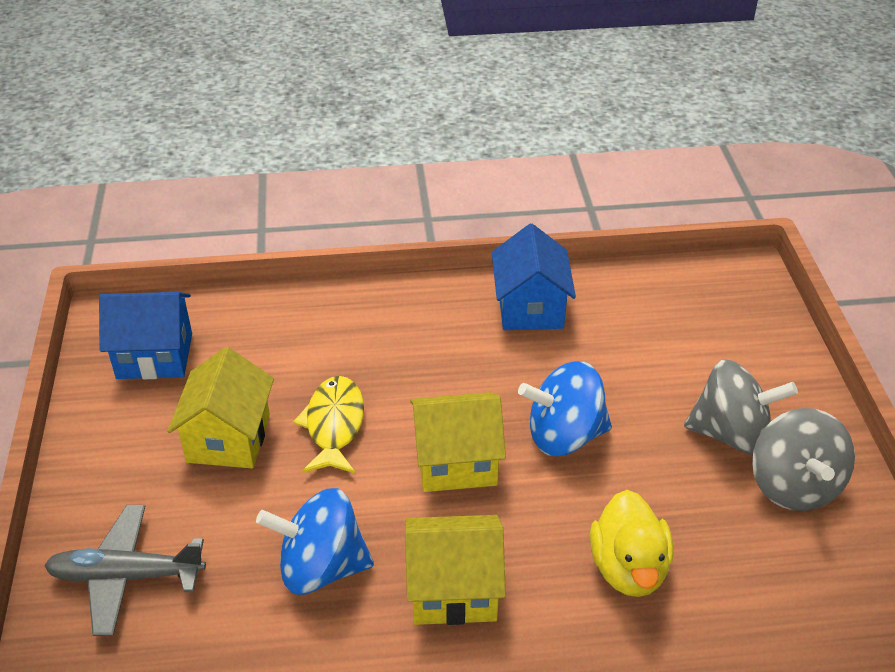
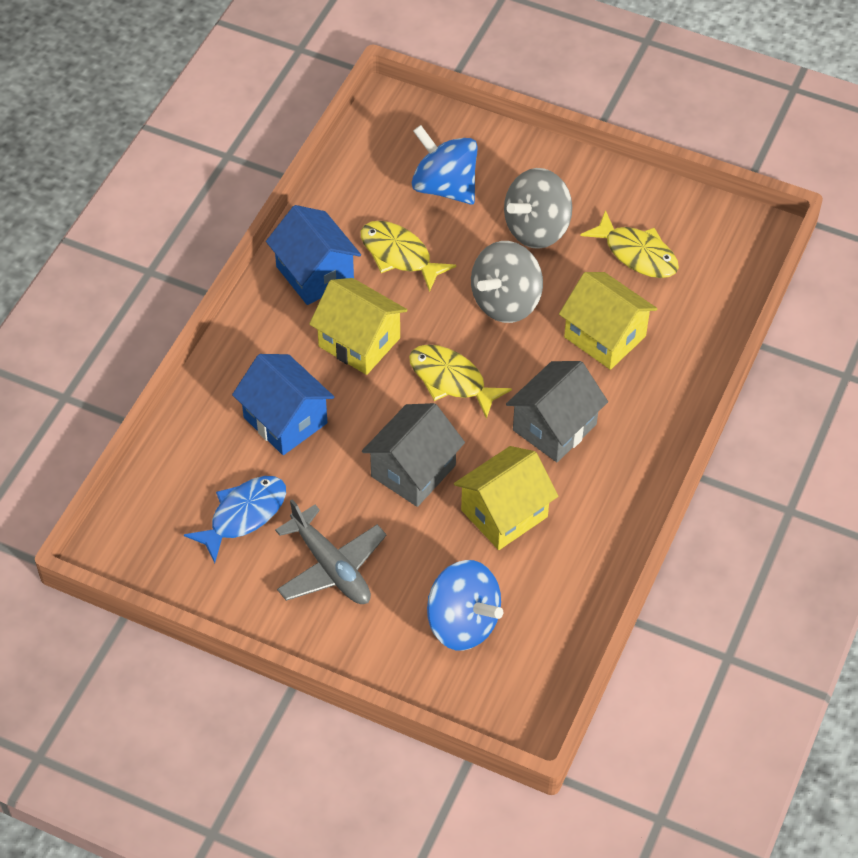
blue fish: 0 -> 1
grey house: 0 -> 2
yellow duck: 1 -> 0
yellow fish: 1 -> 3

